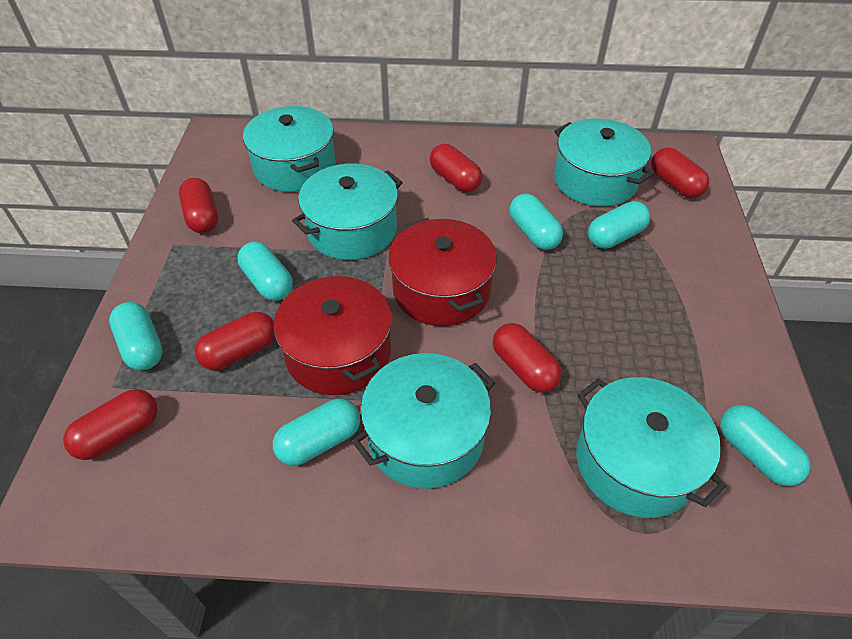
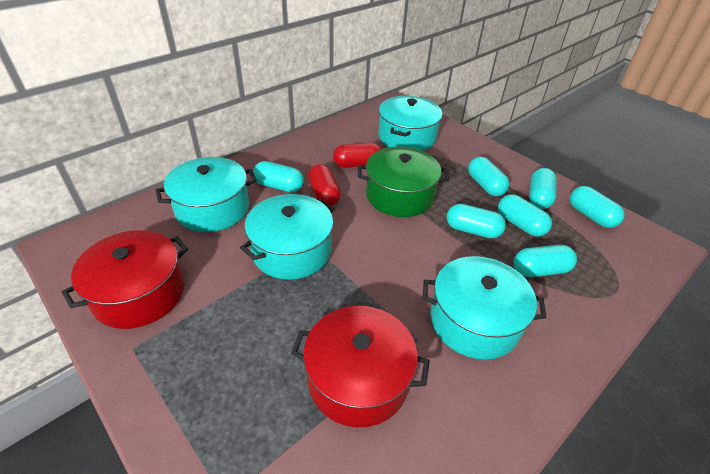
green pot: 0 -> 1
red capsule: 6 -> 2
turquoise capsule: 6 -> 7
turquoise pot: 5 -> 4

